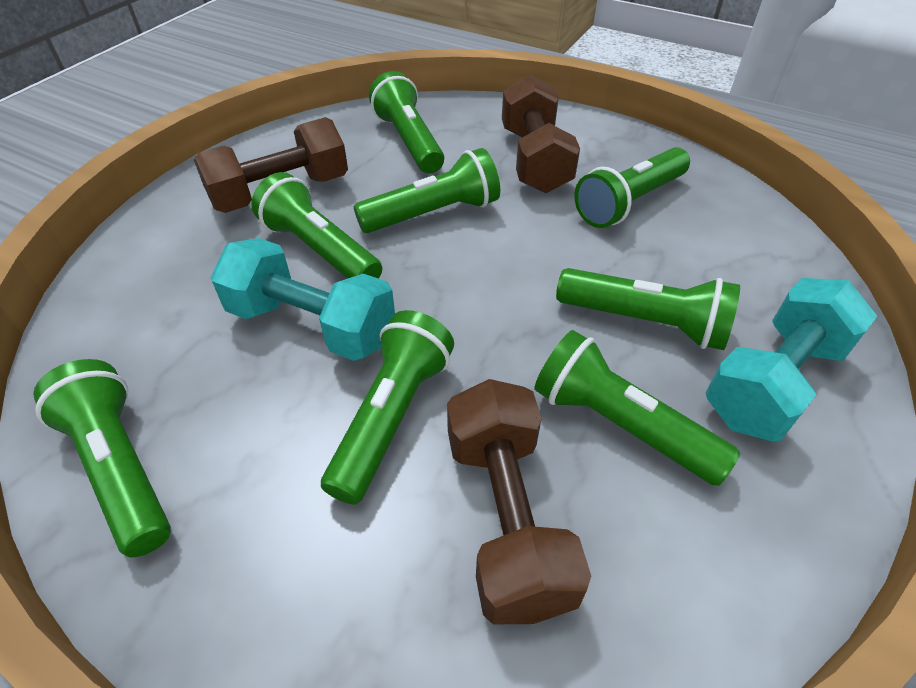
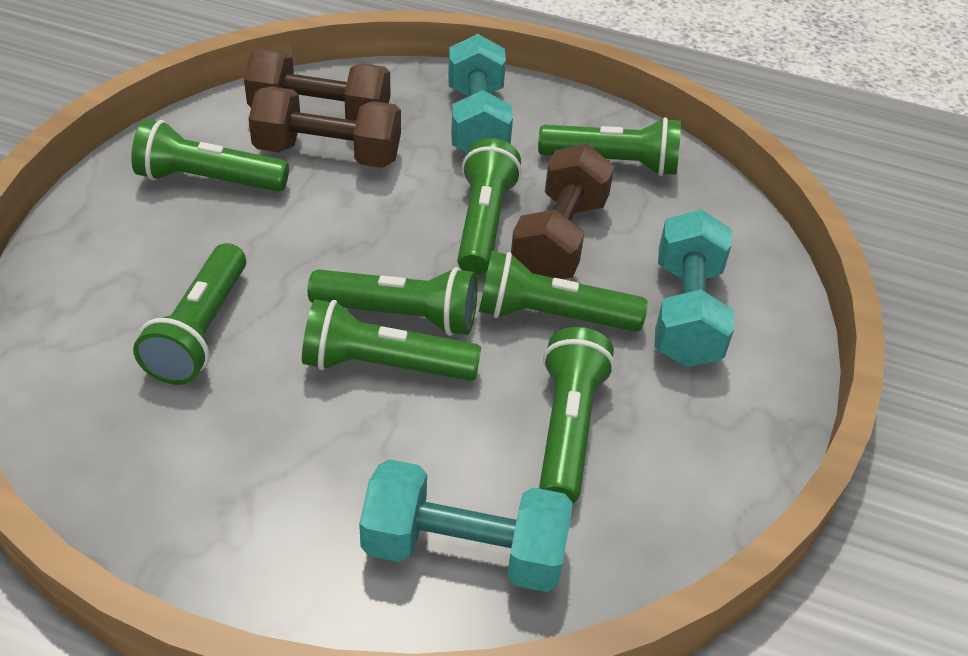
turquoise dumbbell: 2 -> 3

